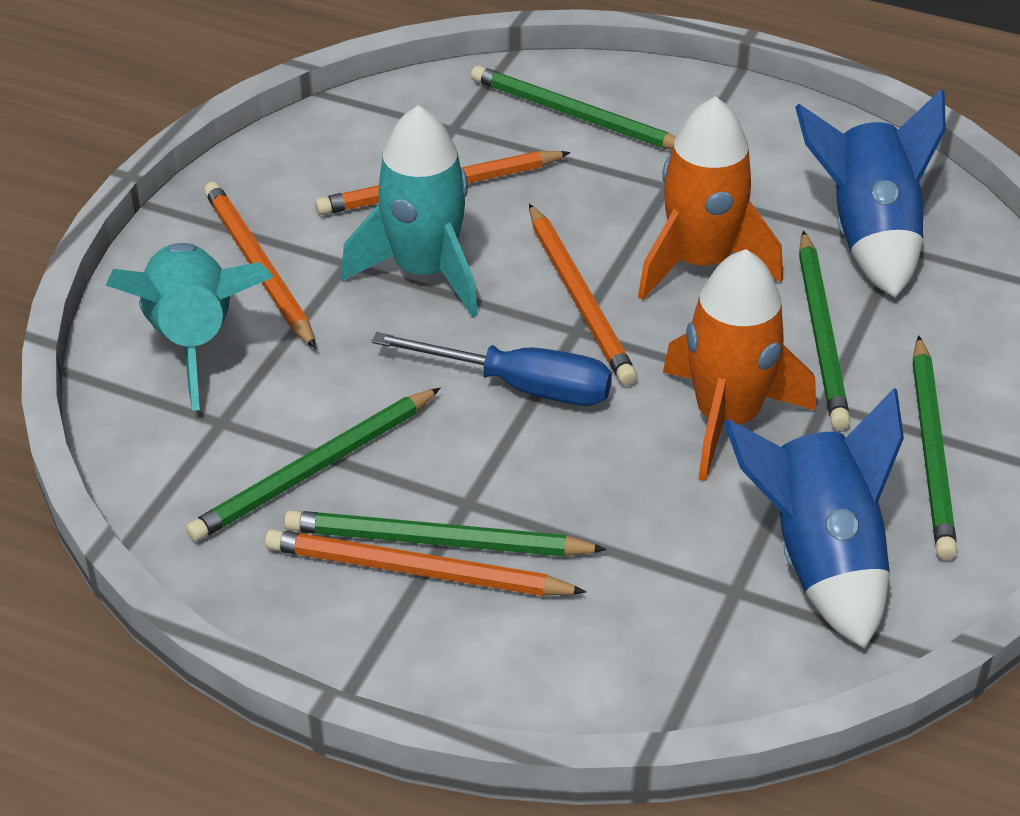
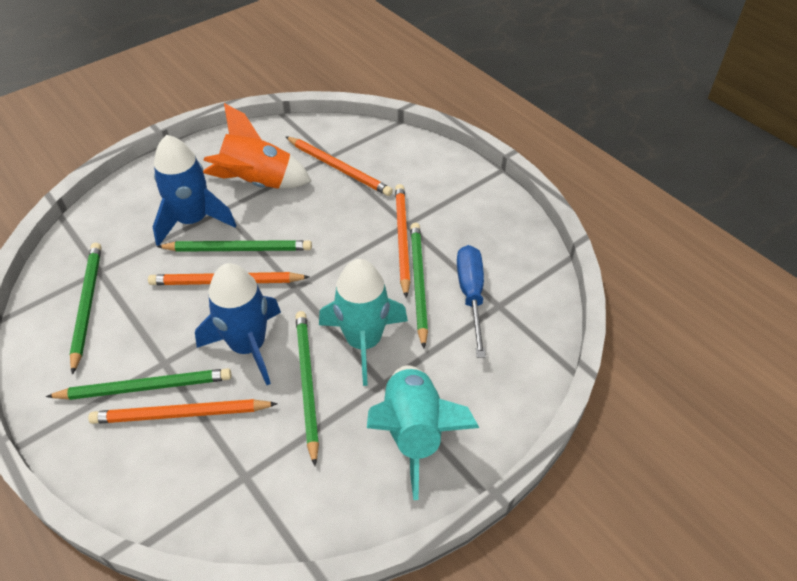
orange rocket: 2 -> 1

